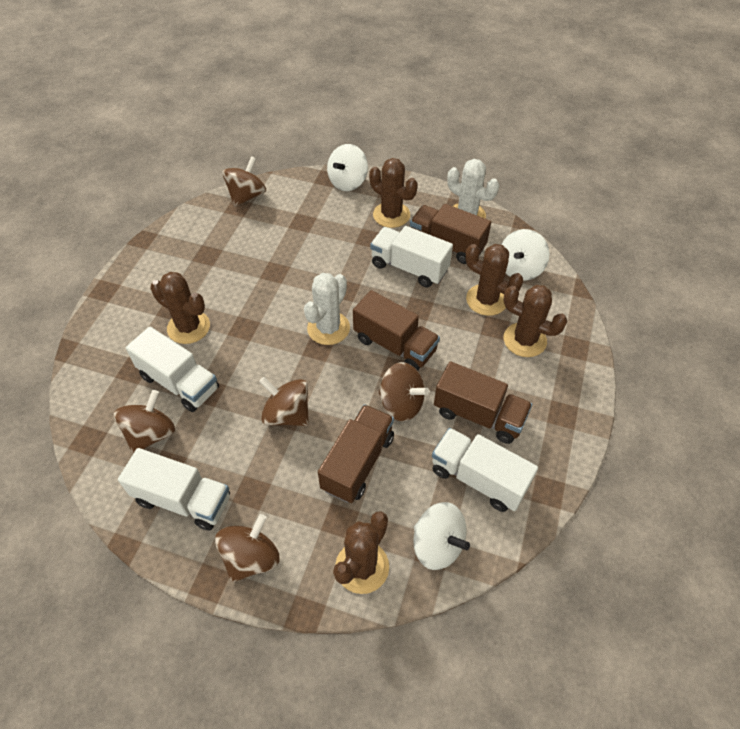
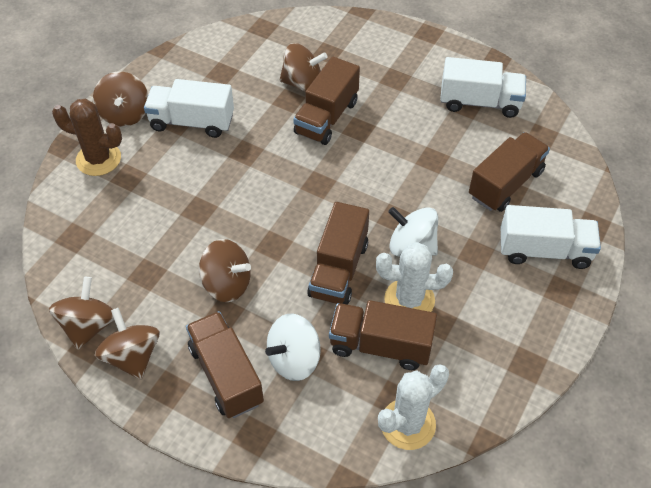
brown cactus: 5 -> 1
brown truck: 4 -> 5
white spinning top: 3 -> 2
white truck: 4 -> 3

